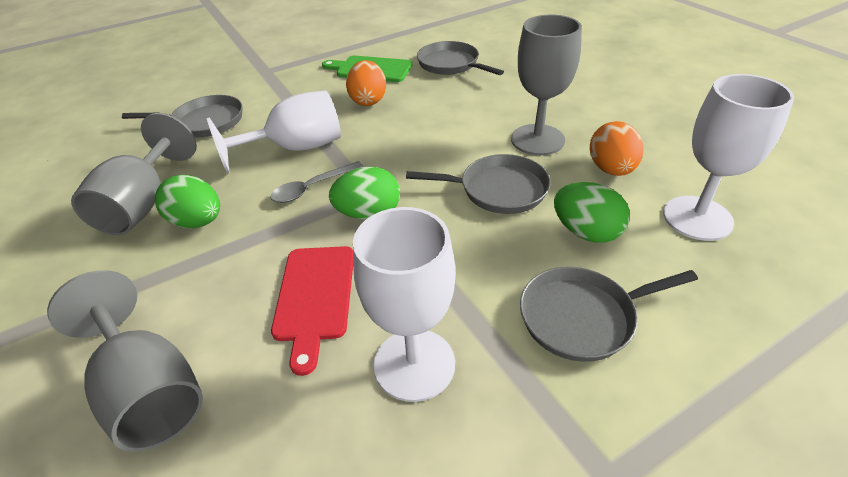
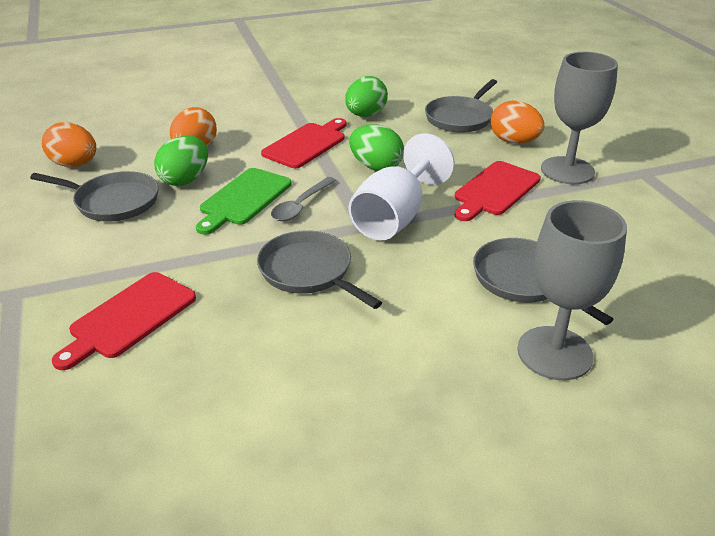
grey goblet: 3 -> 2
orange egg: 2 -> 3
red cutting board: 1 -> 3
white goblet: 3 -> 1

